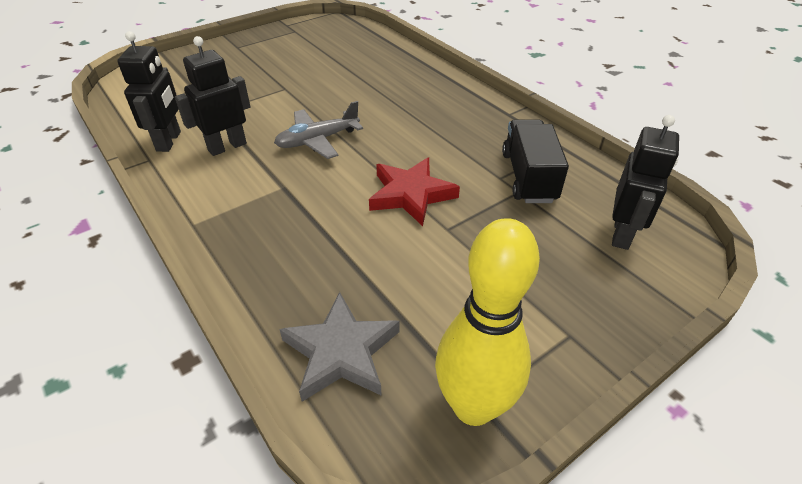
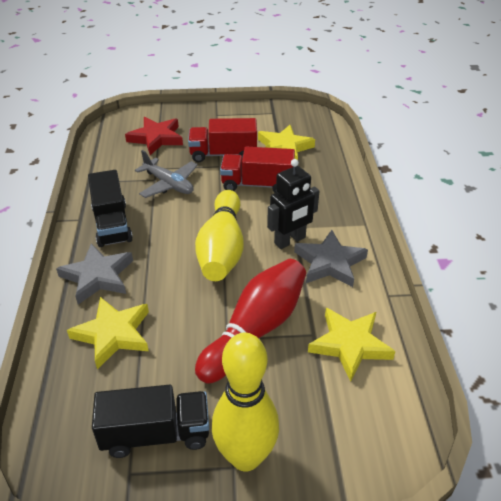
black robot: 3 -> 1
black truck: 1 -> 2
grey star: 1 -> 2
red bowling pin: 0 -> 1
red truck: 0 -> 2
yellow bowling pin: 1 -> 2
yellow star: 0 -> 3

